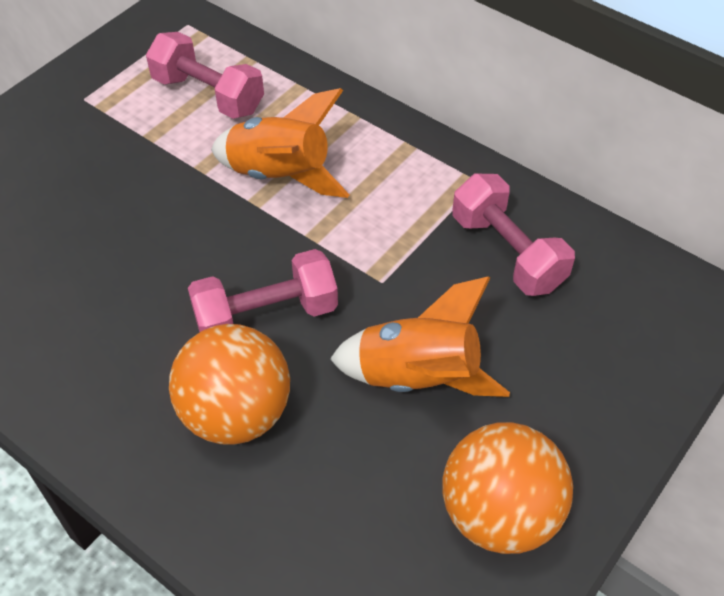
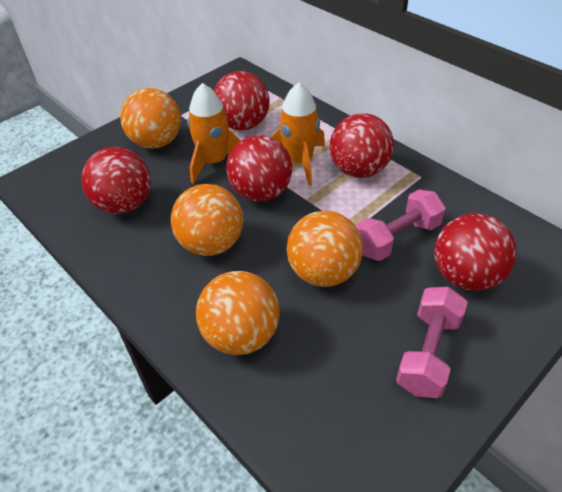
orange ball: 2 -> 4
pink dumbbell: 3 -> 2
red ball: 0 -> 5

